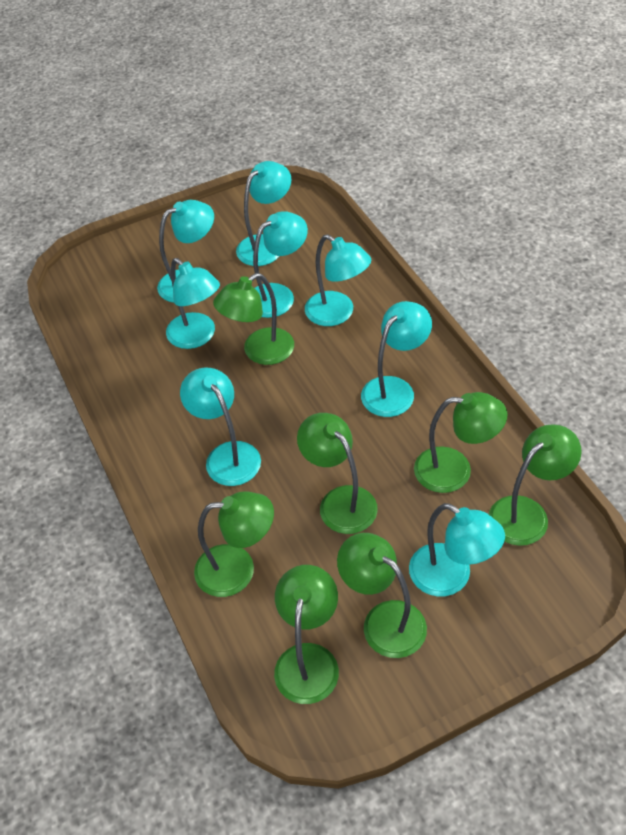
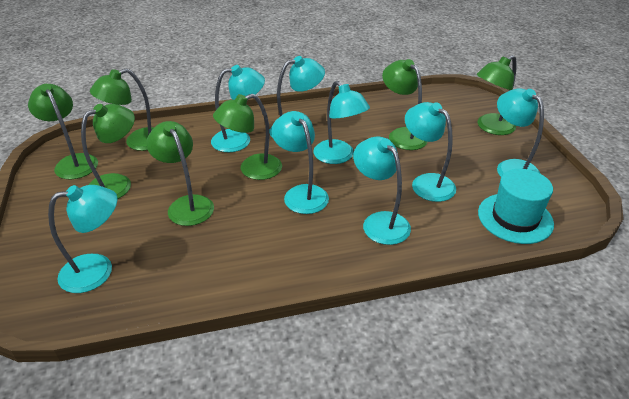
turquoise hat: 0 -> 1

